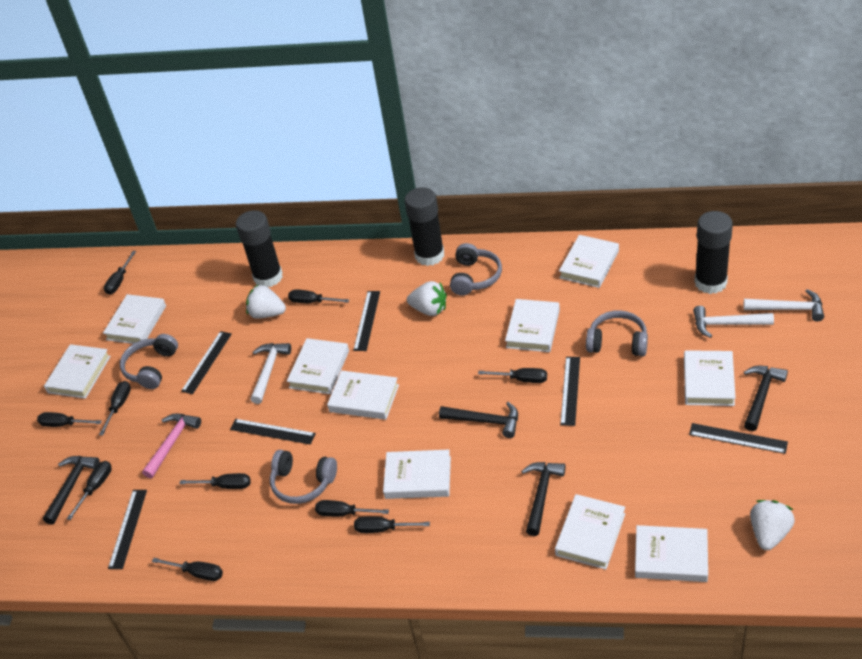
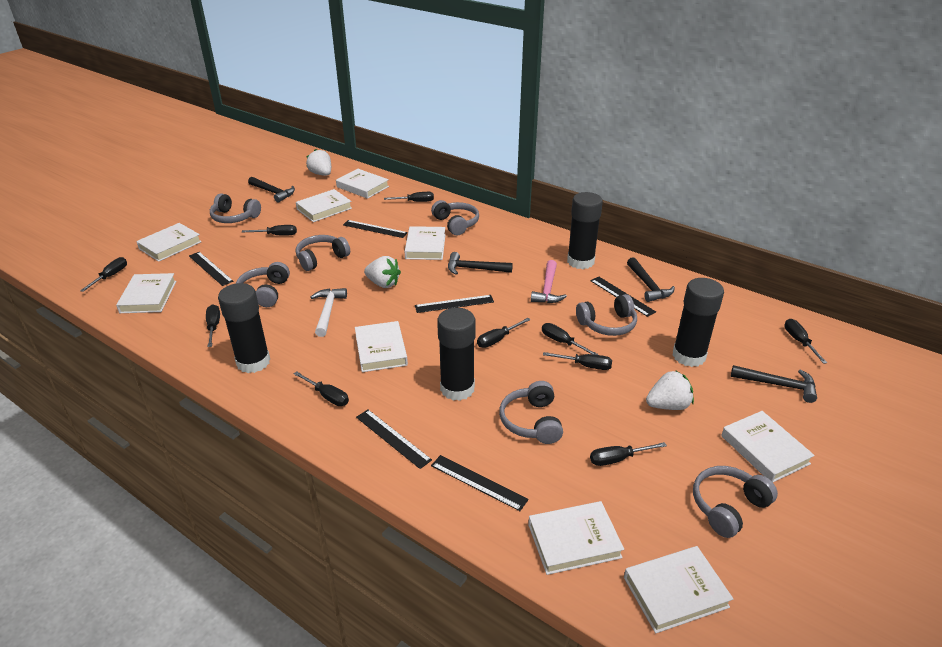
black glue stick: 3 -> 4
grey headphones: 4 -> 7
white book: 10 -> 9
white hammer: 3 -> 1

